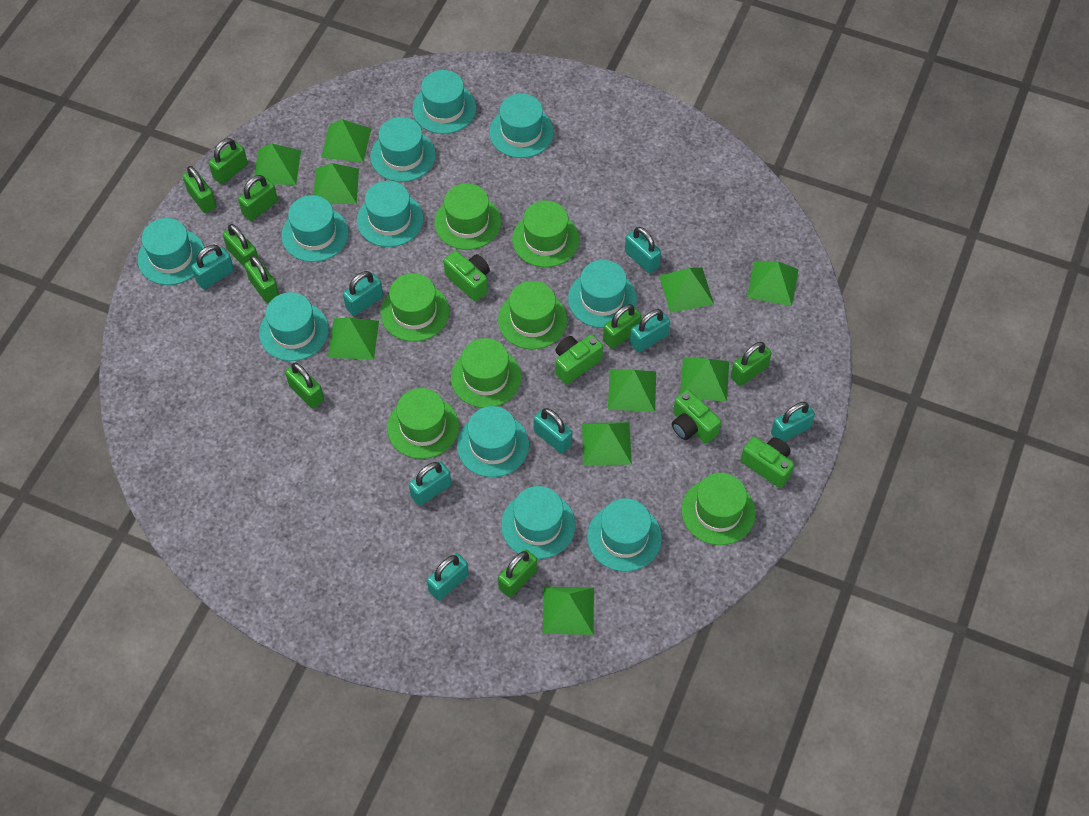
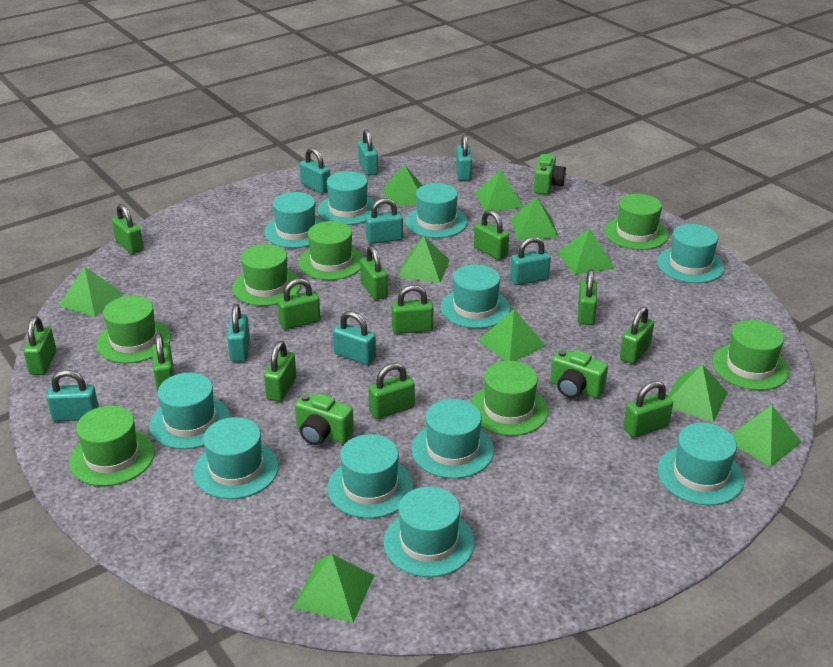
green camera: 4 -> 3
green padlock: 9 -> 12

